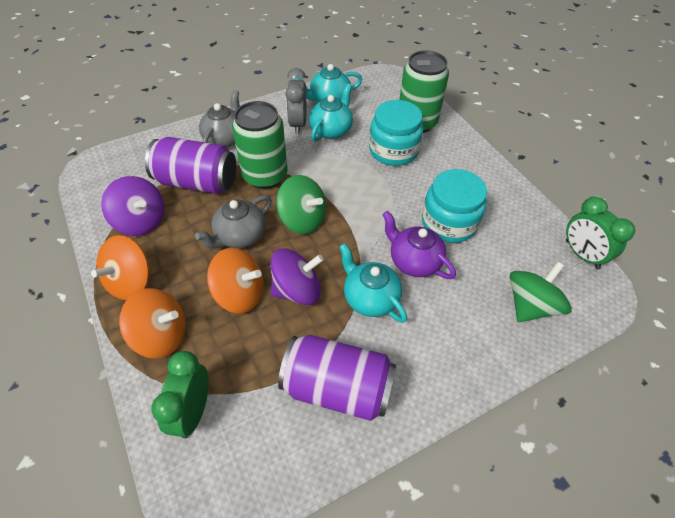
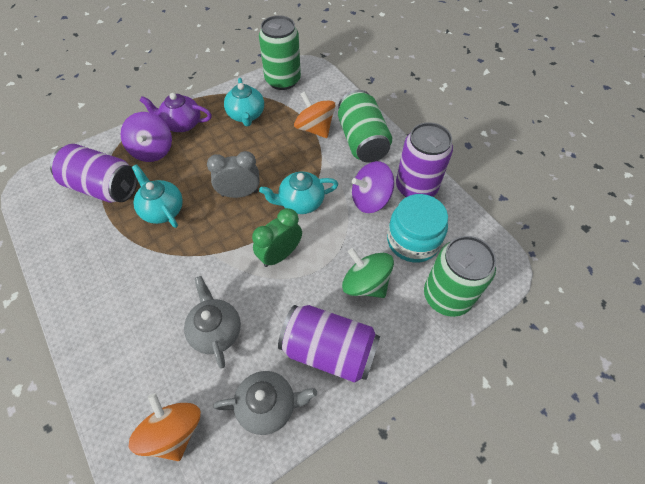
green can: 2 -> 3
green clock: 2 -> 1
green spinning top: 2 -> 1
orange spinning top: 3 -> 2
purple can: 2 -> 3
turquoise jar: 2 -> 1

